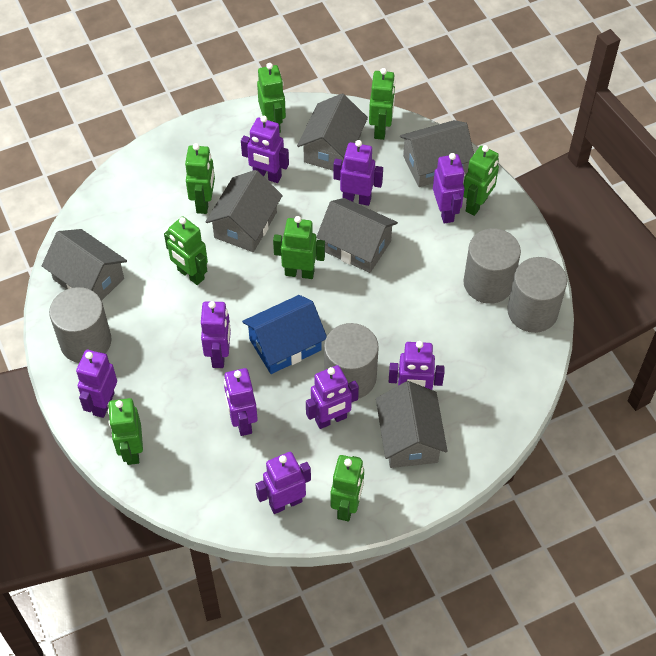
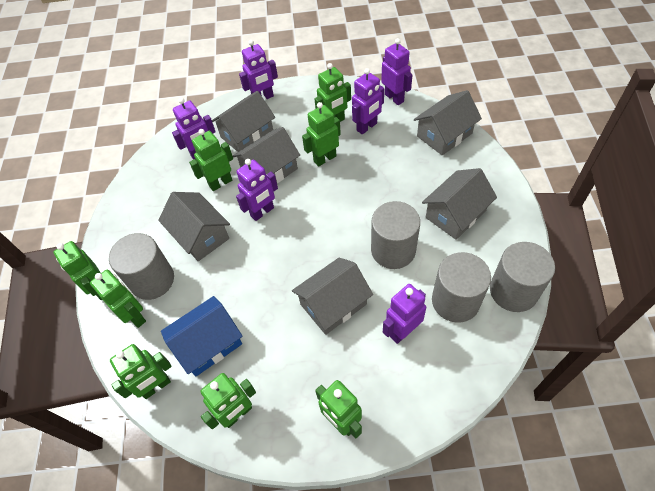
purple robot: 9 -> 6

